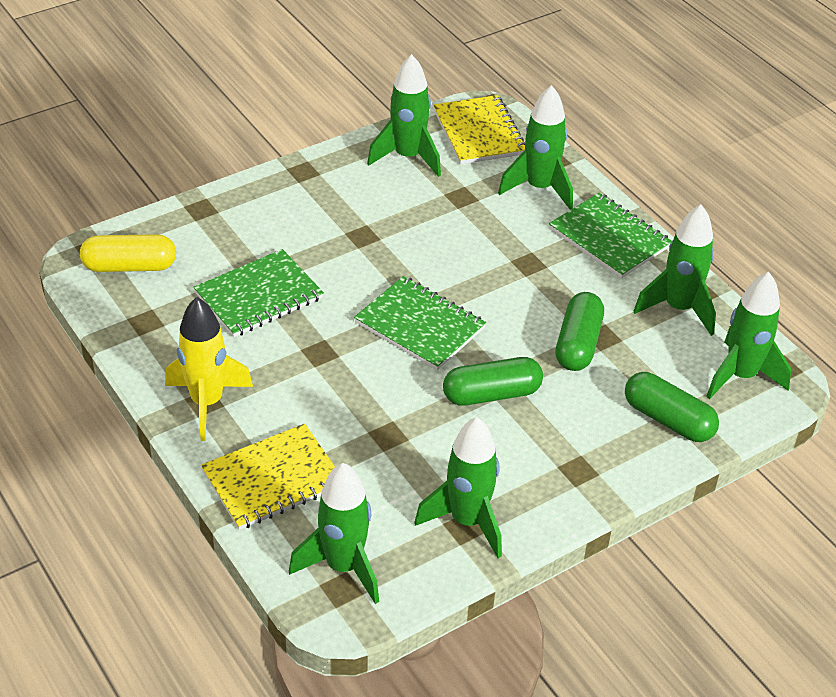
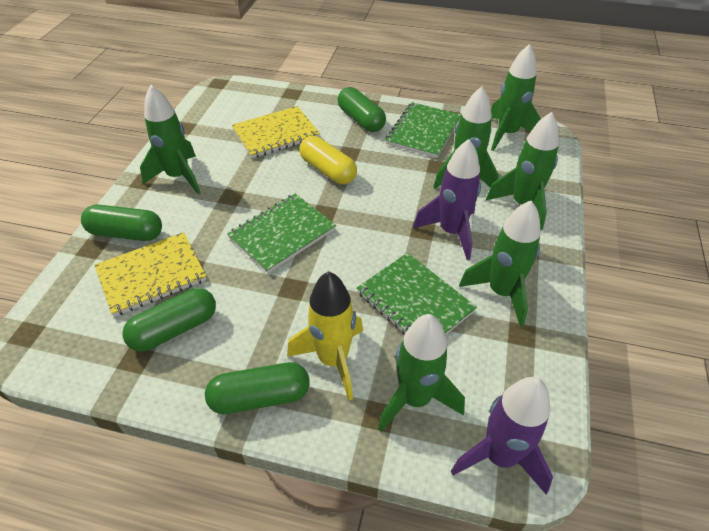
green capsule: 3 -> 4
purple rocket: 0 -> 2

